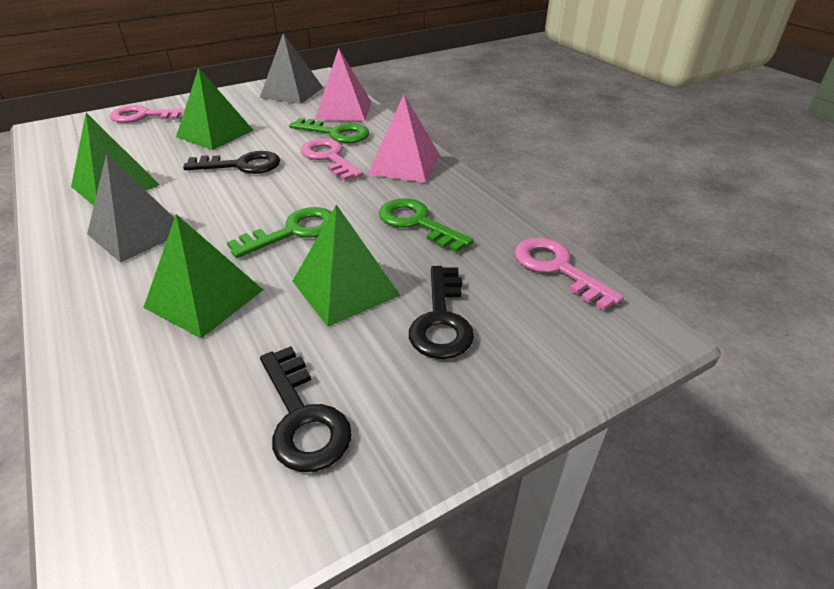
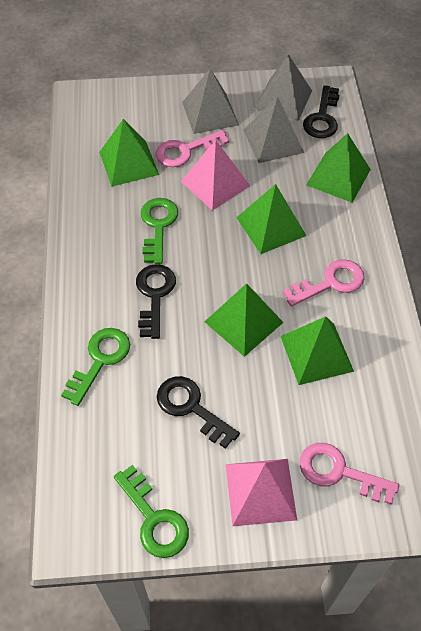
green pyramid: 4 -> 5
grey pyramid: 2 -> 3

